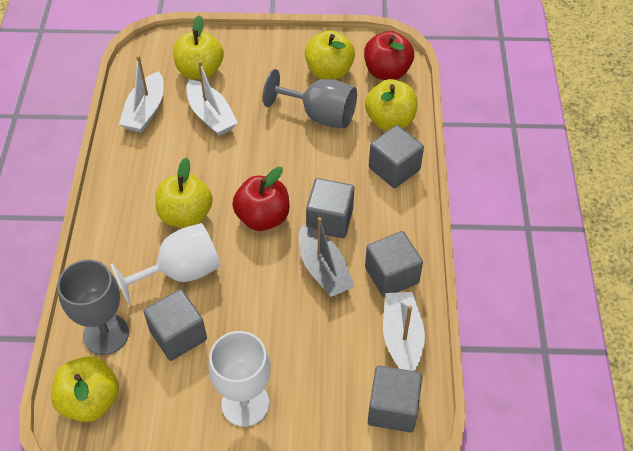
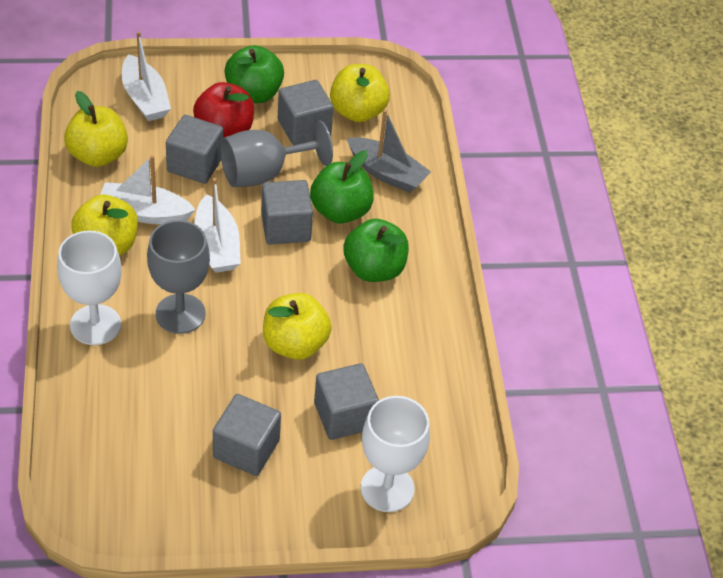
green apple: 0 -> 3
red apple: 2 -> 1
yellow apple: 5 -> 4

